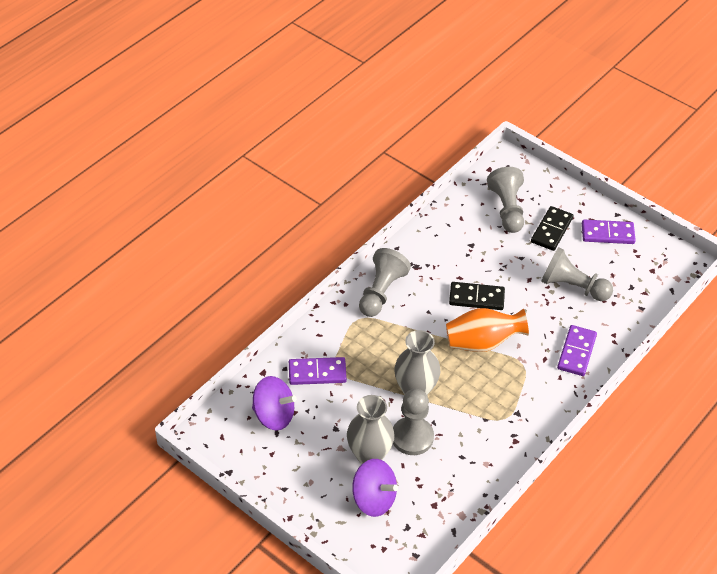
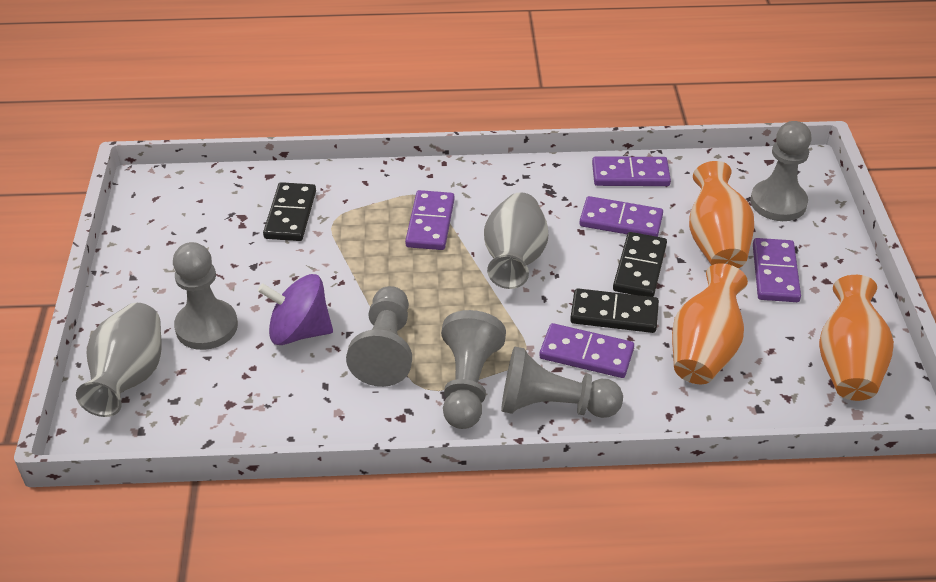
black domino: 2 -> 3
grey pawn: 4 -> 5
orange vase: 1 -> 3
purple domino: 3 -> 5
purple spinning top: 2 -> 1

